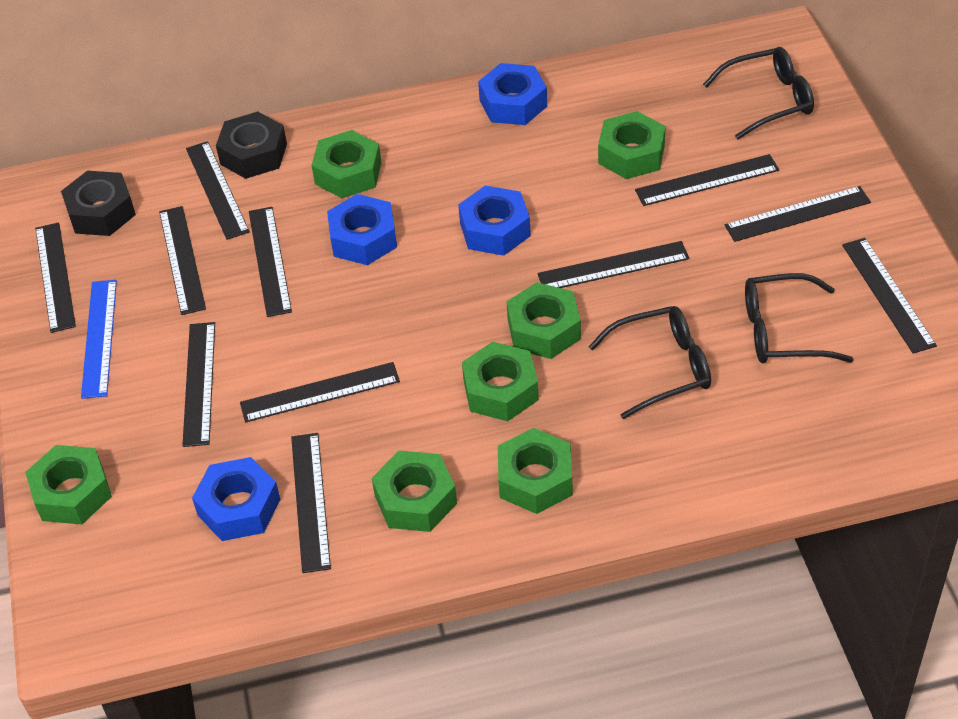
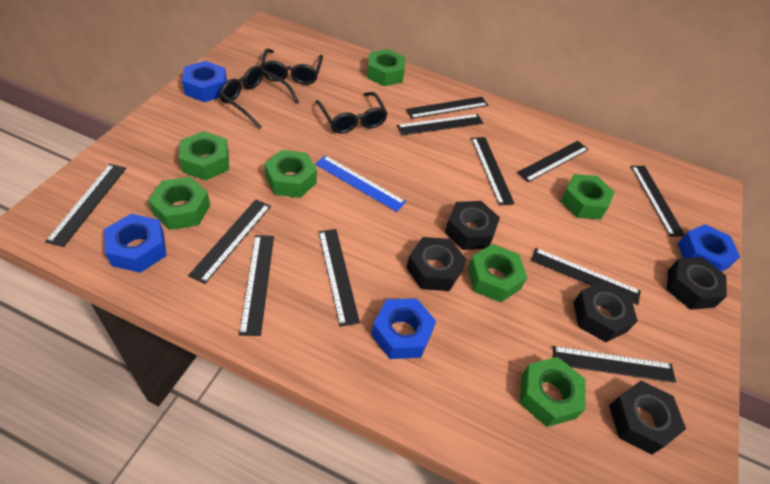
black nut: 2 -> 5

